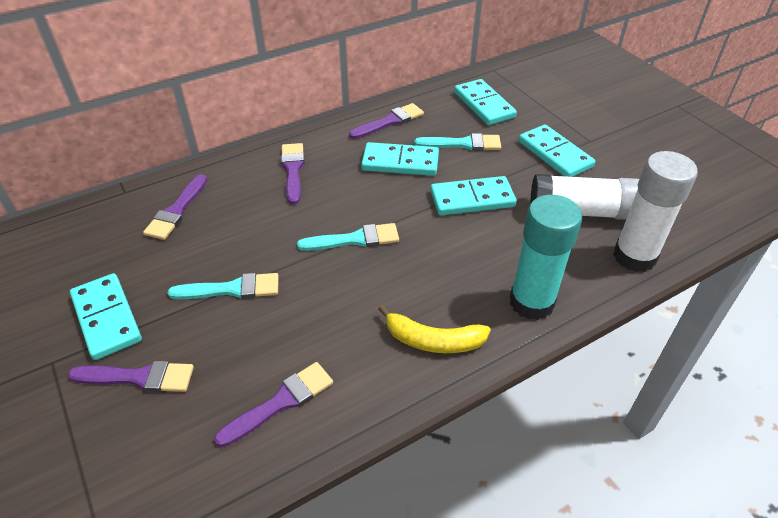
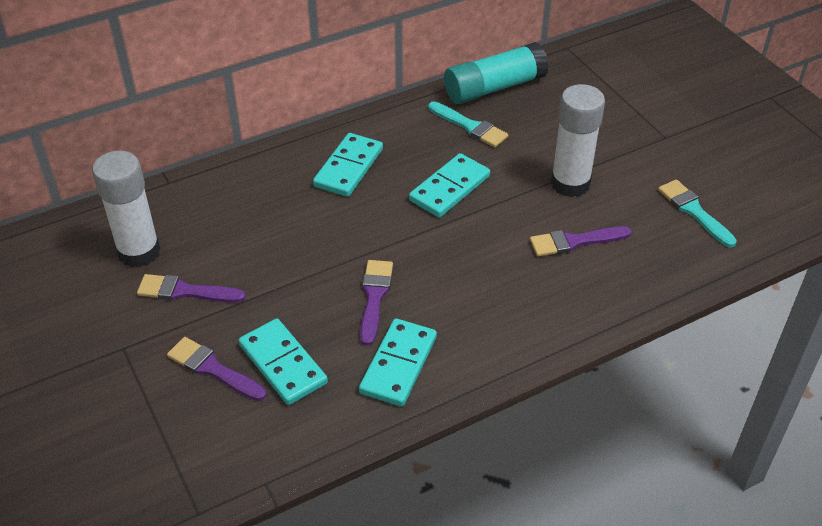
purple brush: 5 -> 4
turquoise brush: 3 -> 2
turquoise domino: 5 -> 4
yellow banana: 1 -> 0

